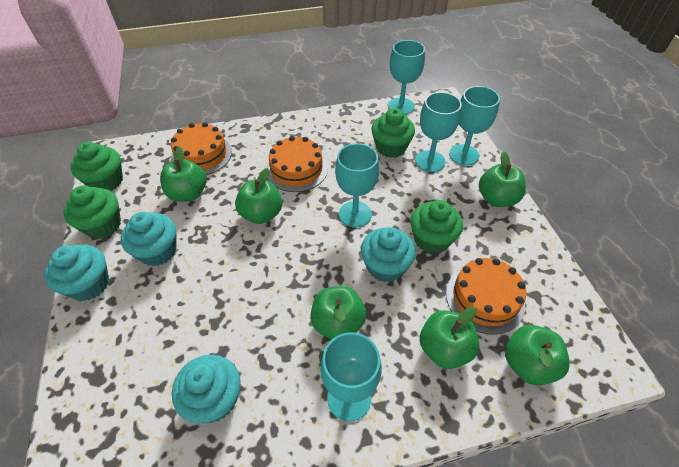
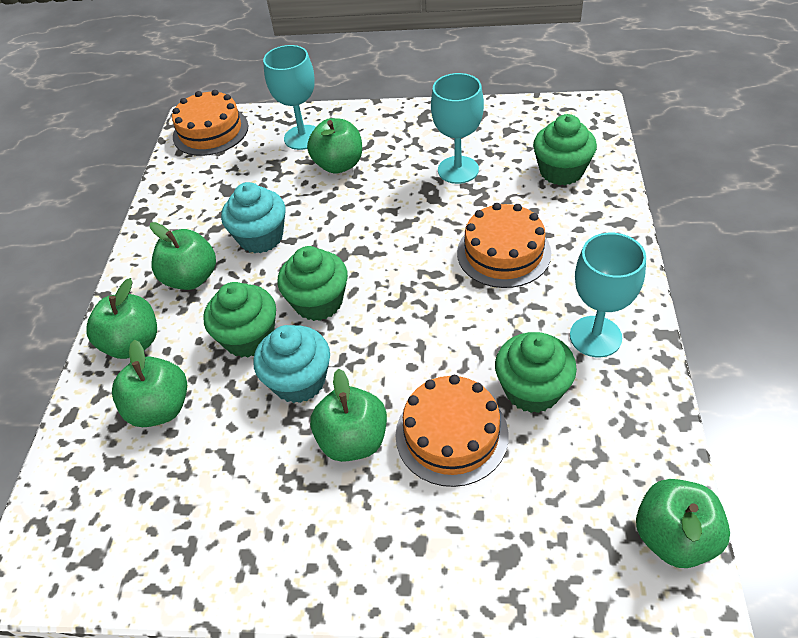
turquoise cupcake: 4 -> 2
turquoise goblet: 5 -> 3

